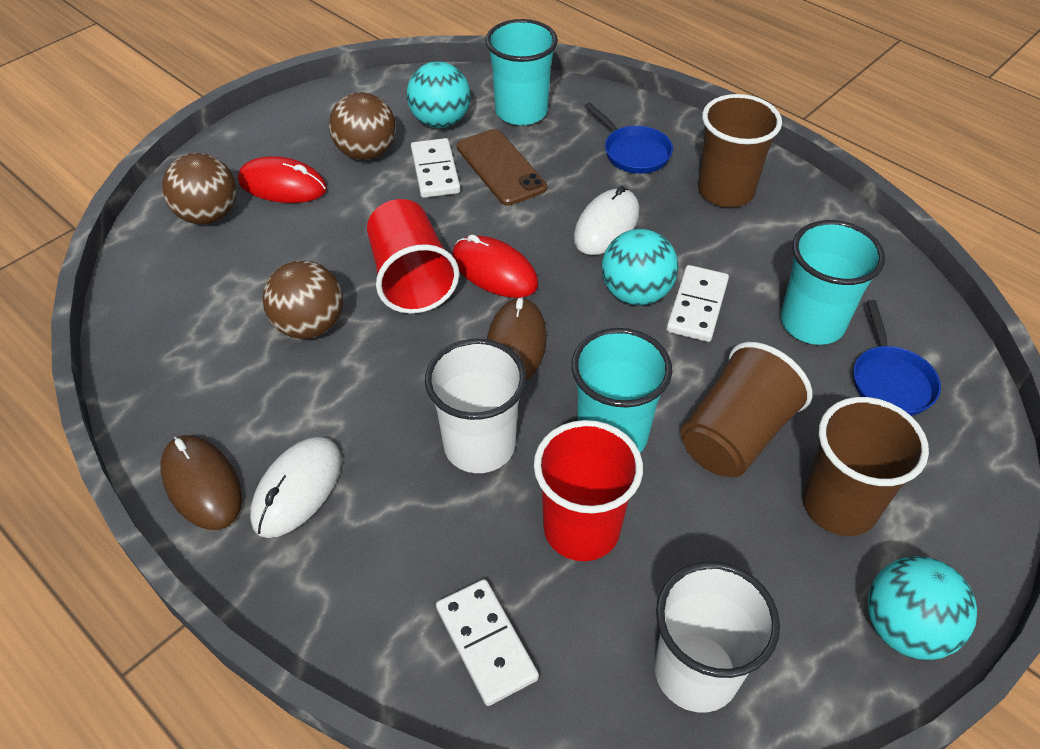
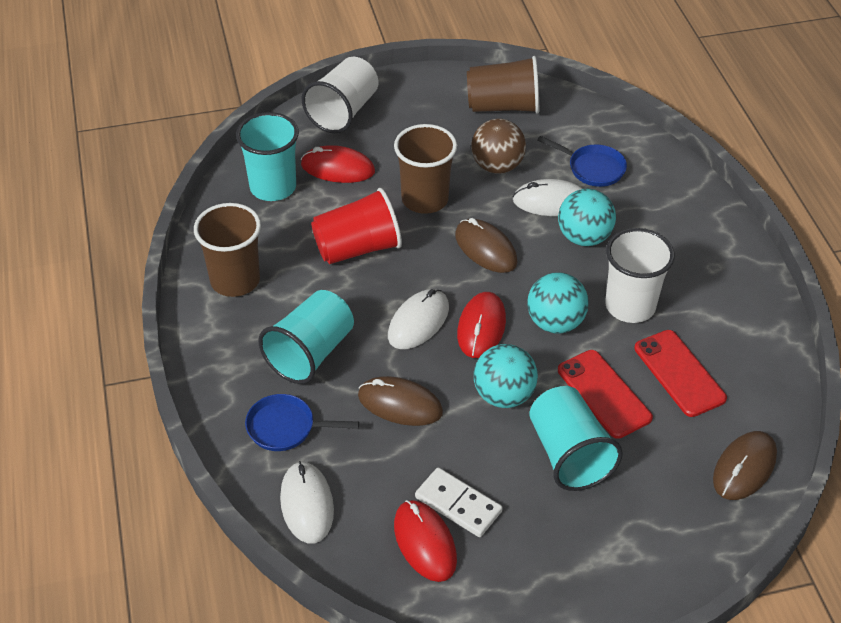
brown ball: 3 -> 1
brown mouse: 2 -> 3
brown phone: 1 -> 0
red cup: 2 -> 1
red mouse: 2 -> 3
red phone: 0 -> 2
white domino: 3 -> 1
white mouse: 2 -> 3

